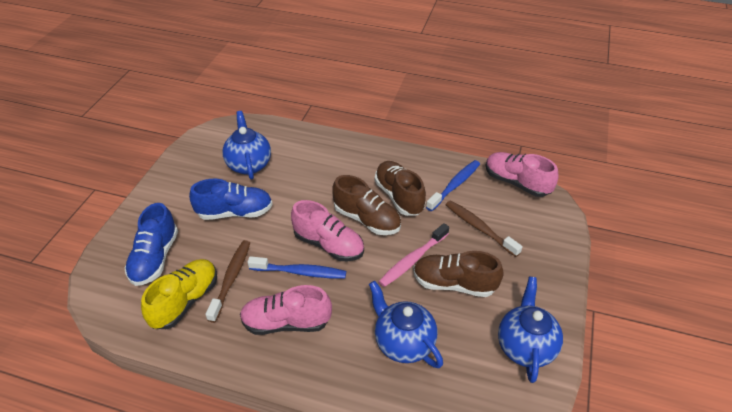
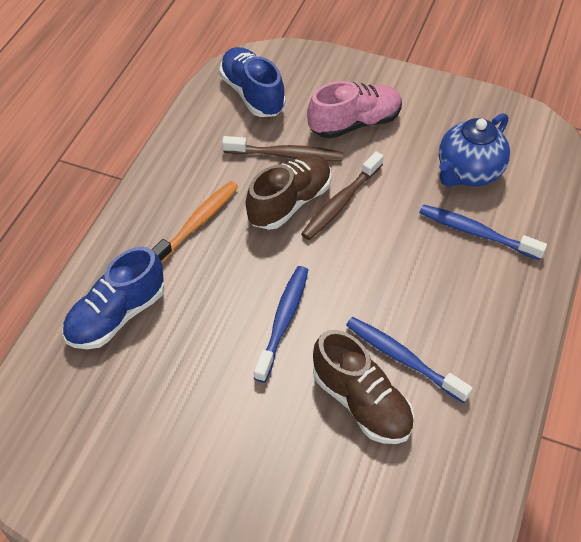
blue teapot: 3 -> 1
blue toothbrush: 2 -> 3
brown shoe: 3 -> 2
orange toothbrush: 0 -> 1
pink shoe: 3 -> 1
pink toothbrush: 1 -> 0
yellow shoe: 1 -> 0

